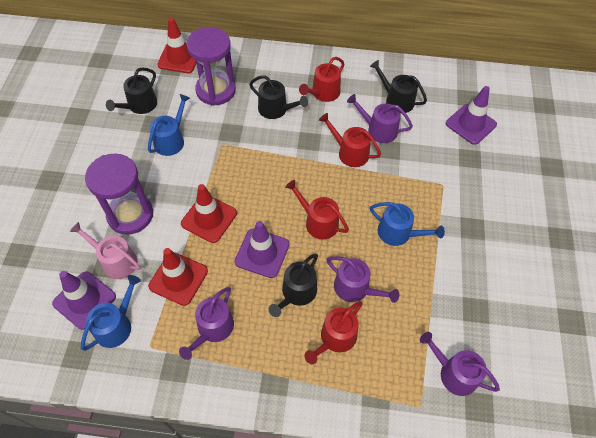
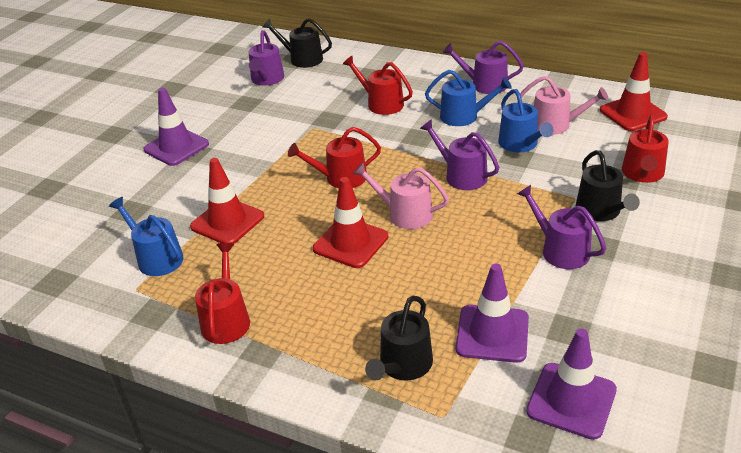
black watering can: 4 -> 3
pink watering can: 1 -> 2
purple hourglass: 2 -> 0

